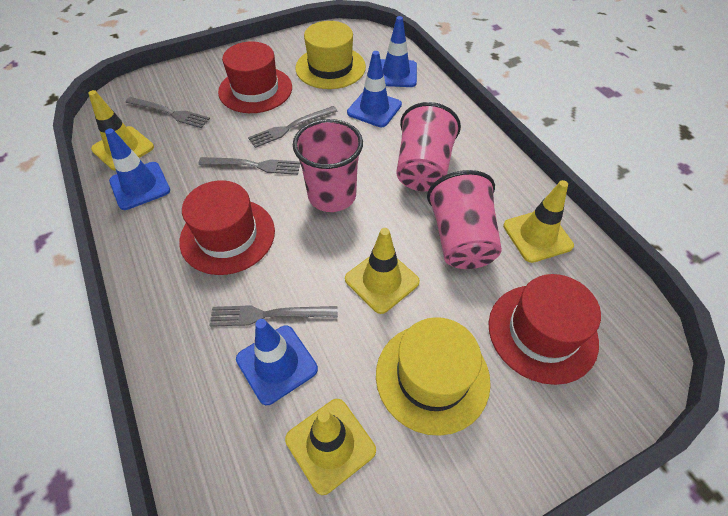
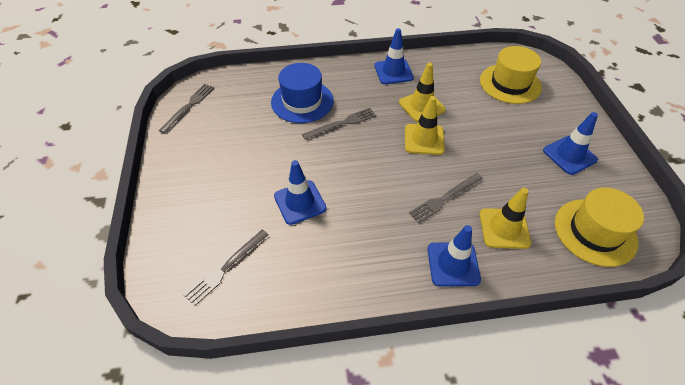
blue hat: 0 -> 1
pink cup: 3 -> 0
red hat: 3 -> 0
yellow traffic cone: 4 -> 3

